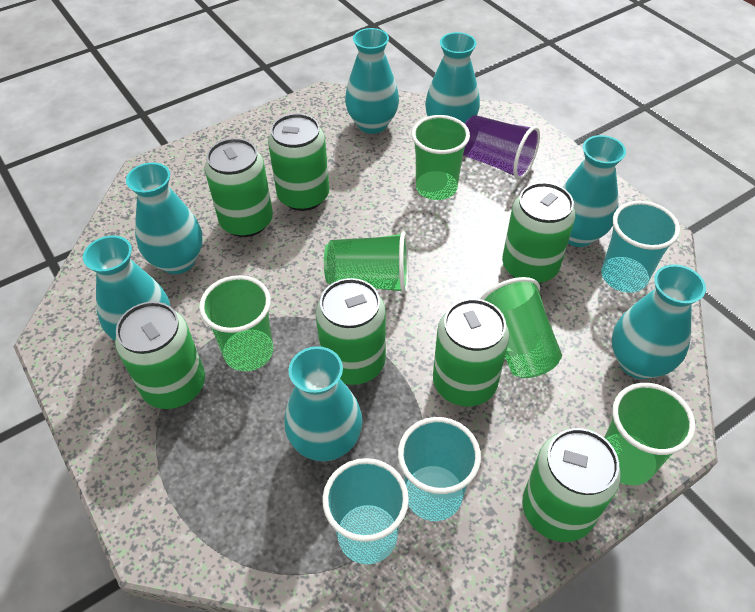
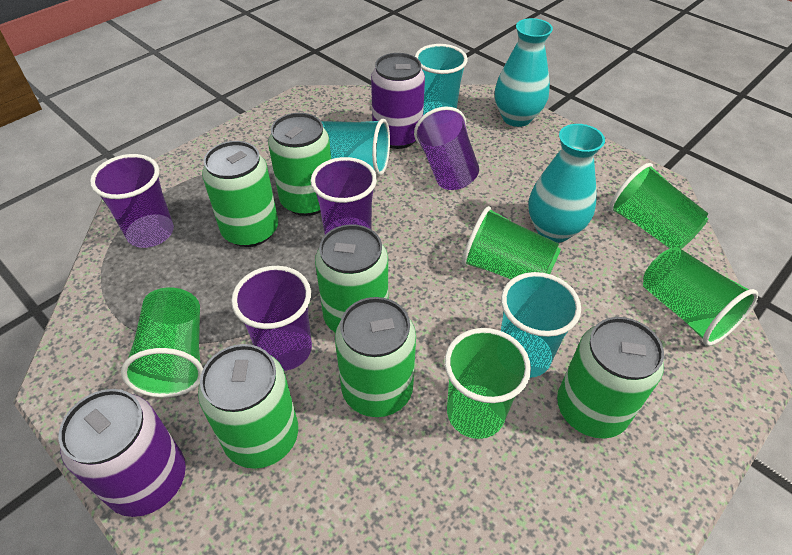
green can: 7 -> 6
purple can: 0 -> 2
purple cup: 1 -> 4
turquoise vase: 7 -> 2

